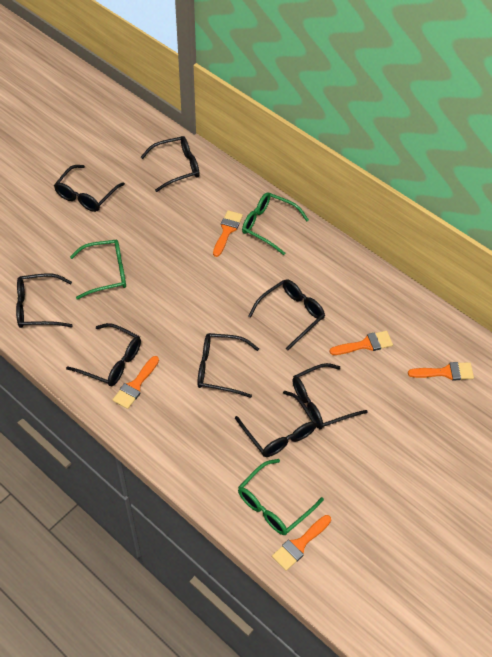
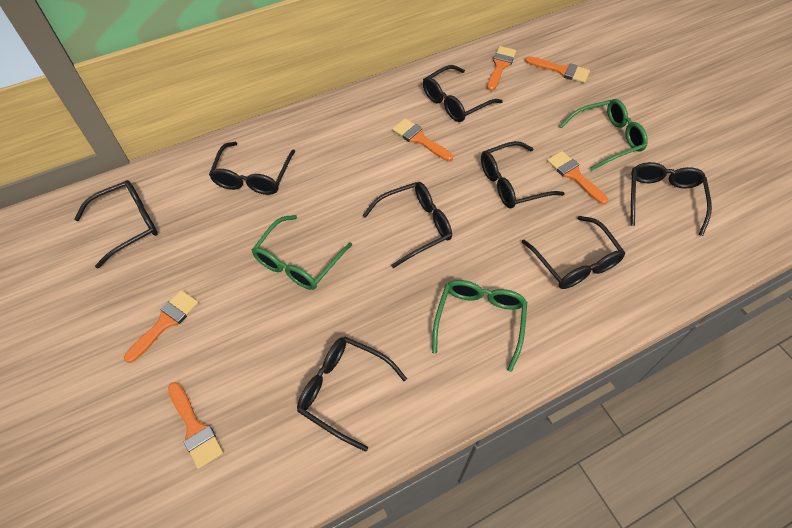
orange brush: 5 -> 6

